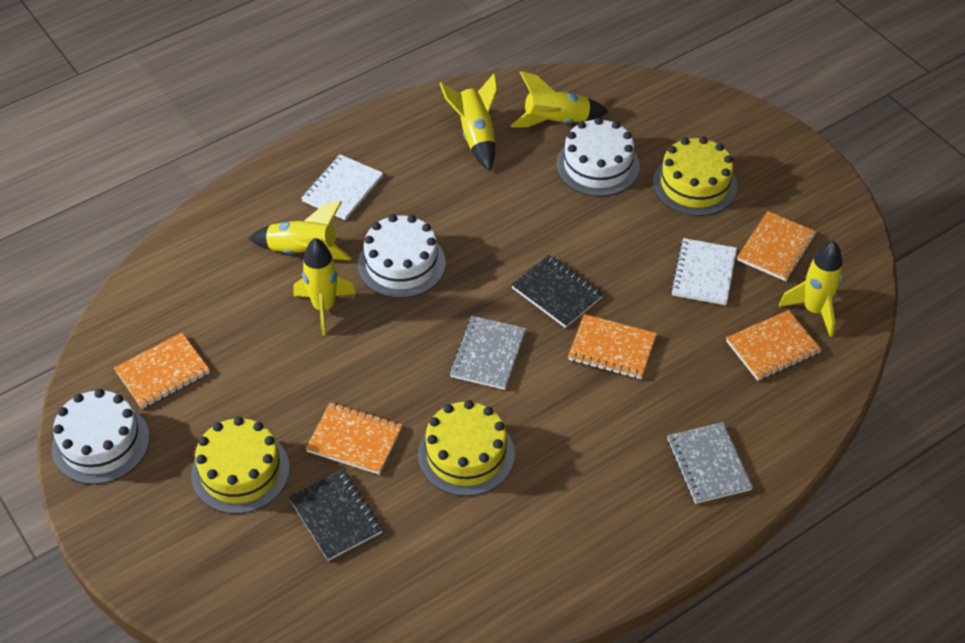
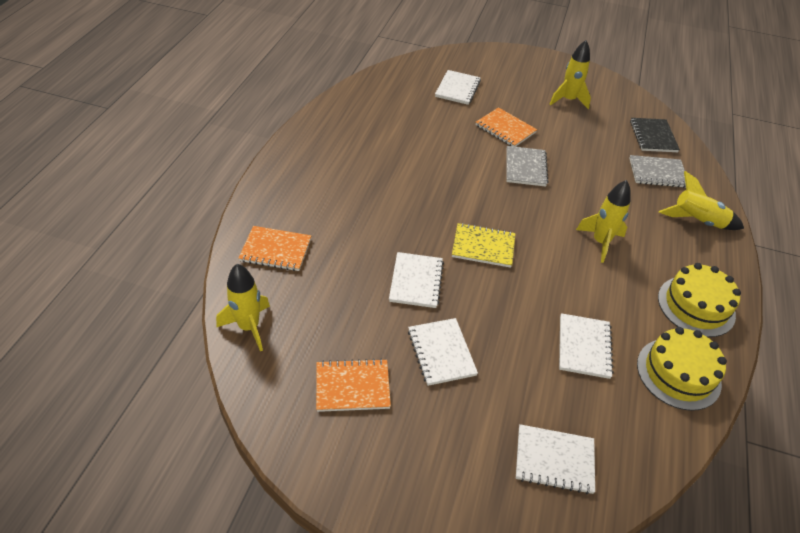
black notebook: 2 -> 1
orange notebook: 5 -> 3
white cake: 3 -> 0
white notebook: 2 -> 5
yellow cake: 3 -> 2
yellow notebook: 0 -> 1
yellow rocket: 5 -> 4

